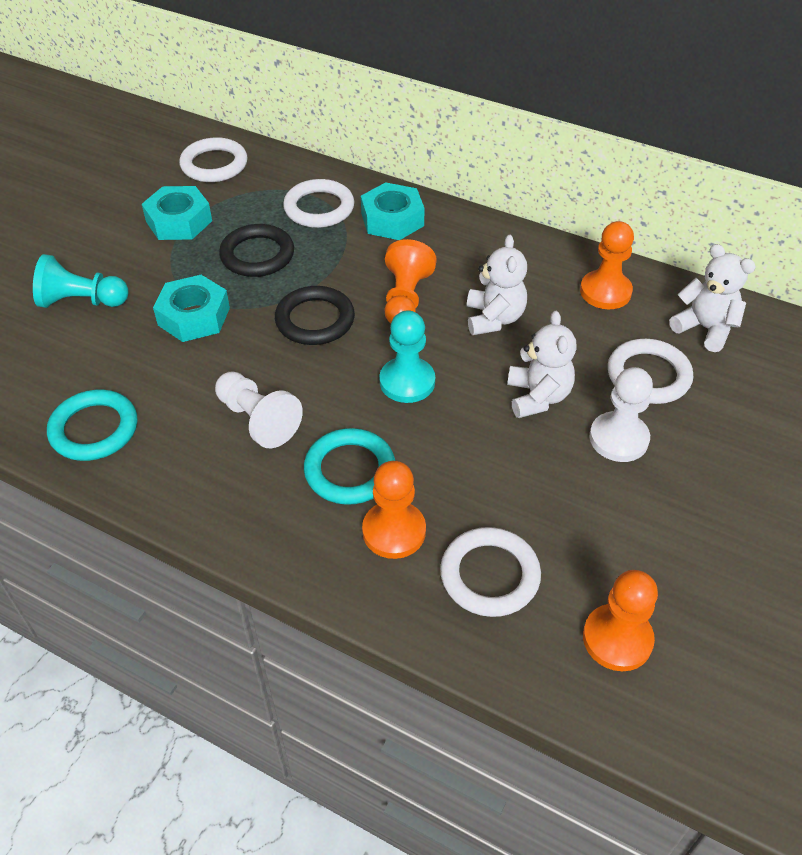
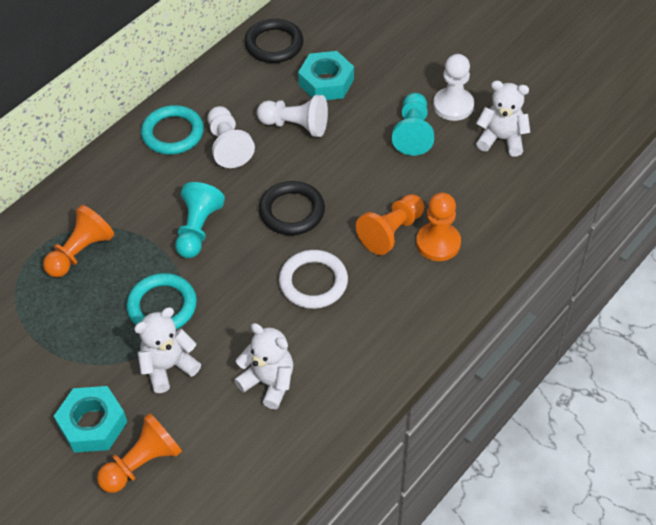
turquoise nut: 3 -> 2
white pawn: 2 -> 3
white ring: 4 -> 1

